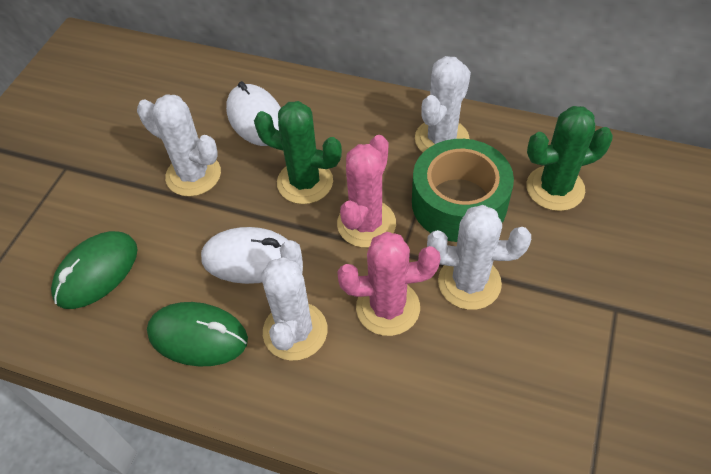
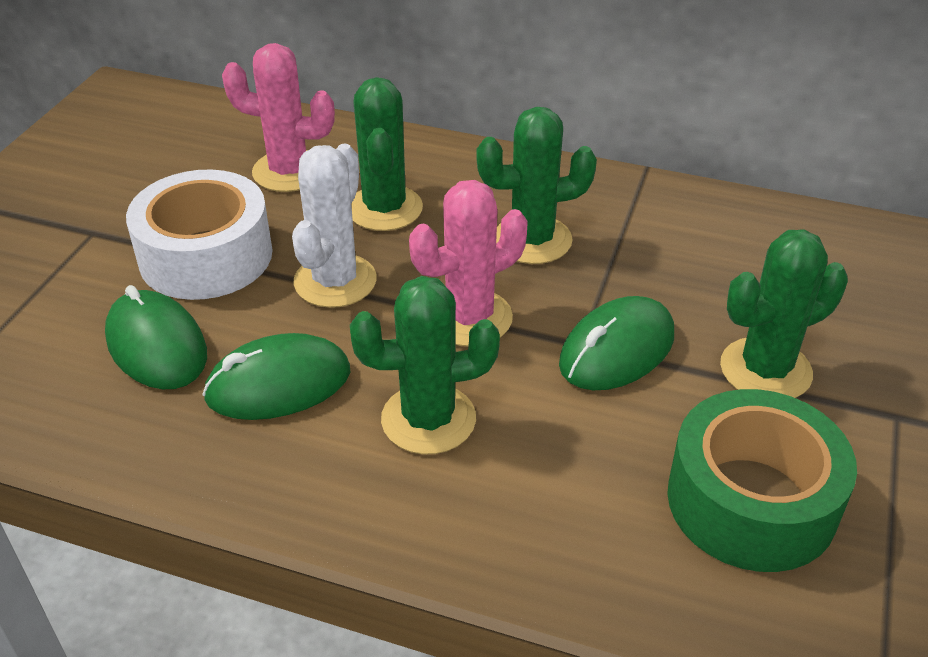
green cactus: 2 -> 4
green mouse: 2 -> 3
white cactus: 4 -> 1
white mouse: 2 -> 0
white tape: 0 -> 1

